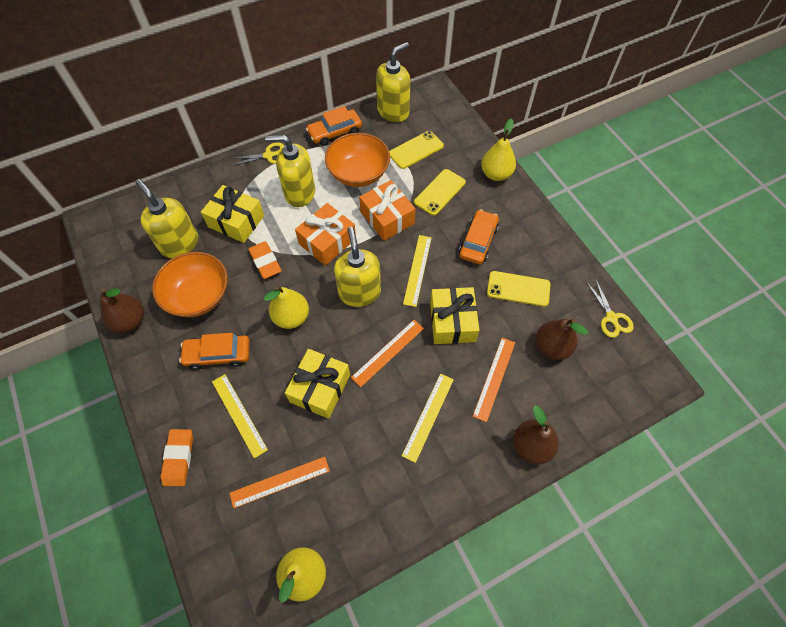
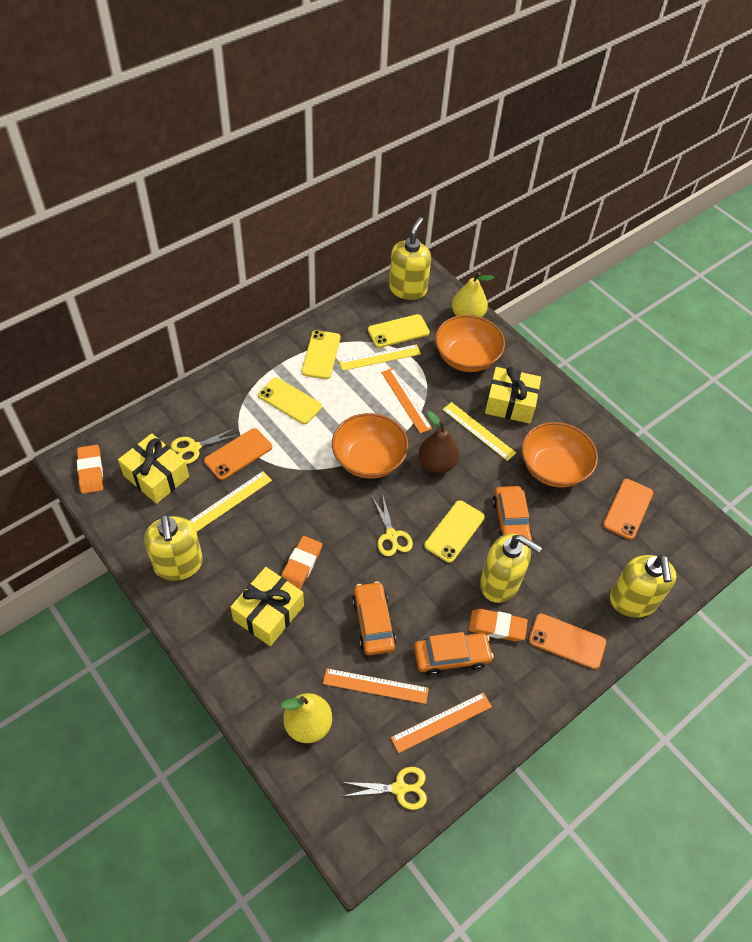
brown pear: 3 -> 1
orange bowl: 2 -> 3
orange eraser: 2 -> 3
orange gift: 2 -> 0
orange phone: 0 -> 3
yellow pear: 3 -> 2
yellow phone: 3 -> 4
yellow scissors: 2 -> 3

